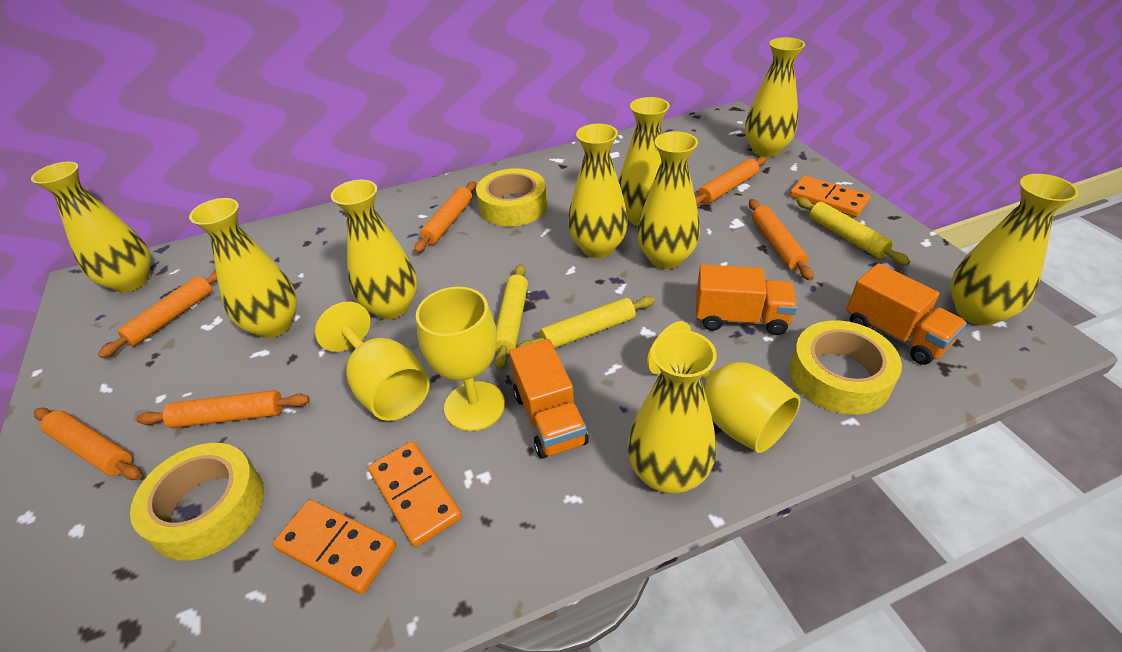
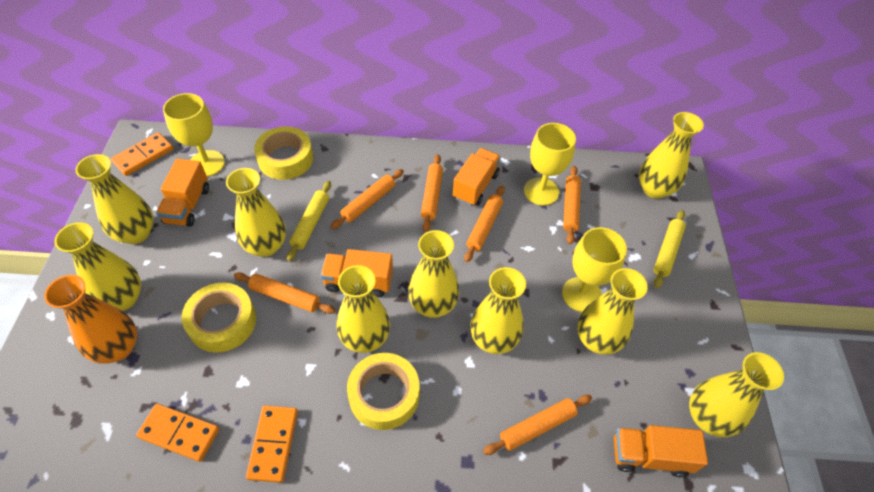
orange truck: 3 -> 4
orange vase: 0 -> 1
yellow rolling pin: 3 -> 2

